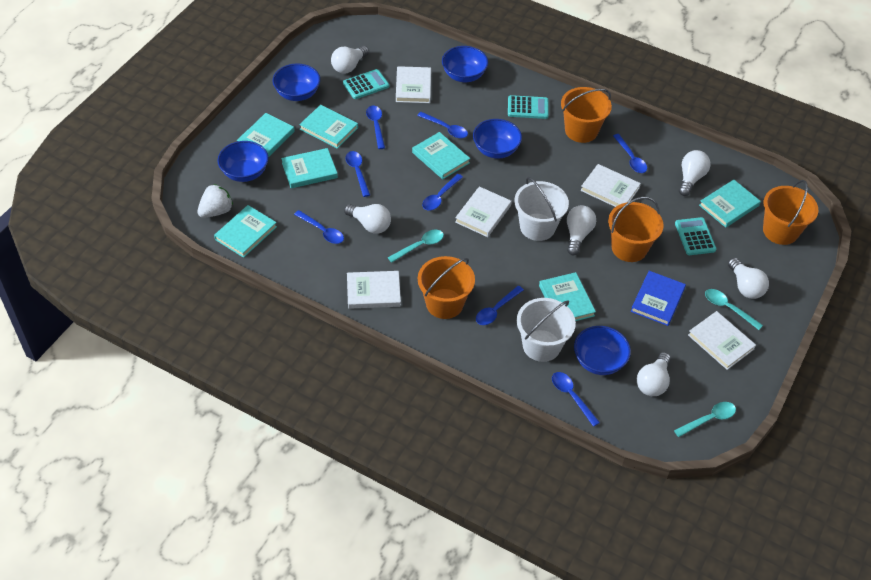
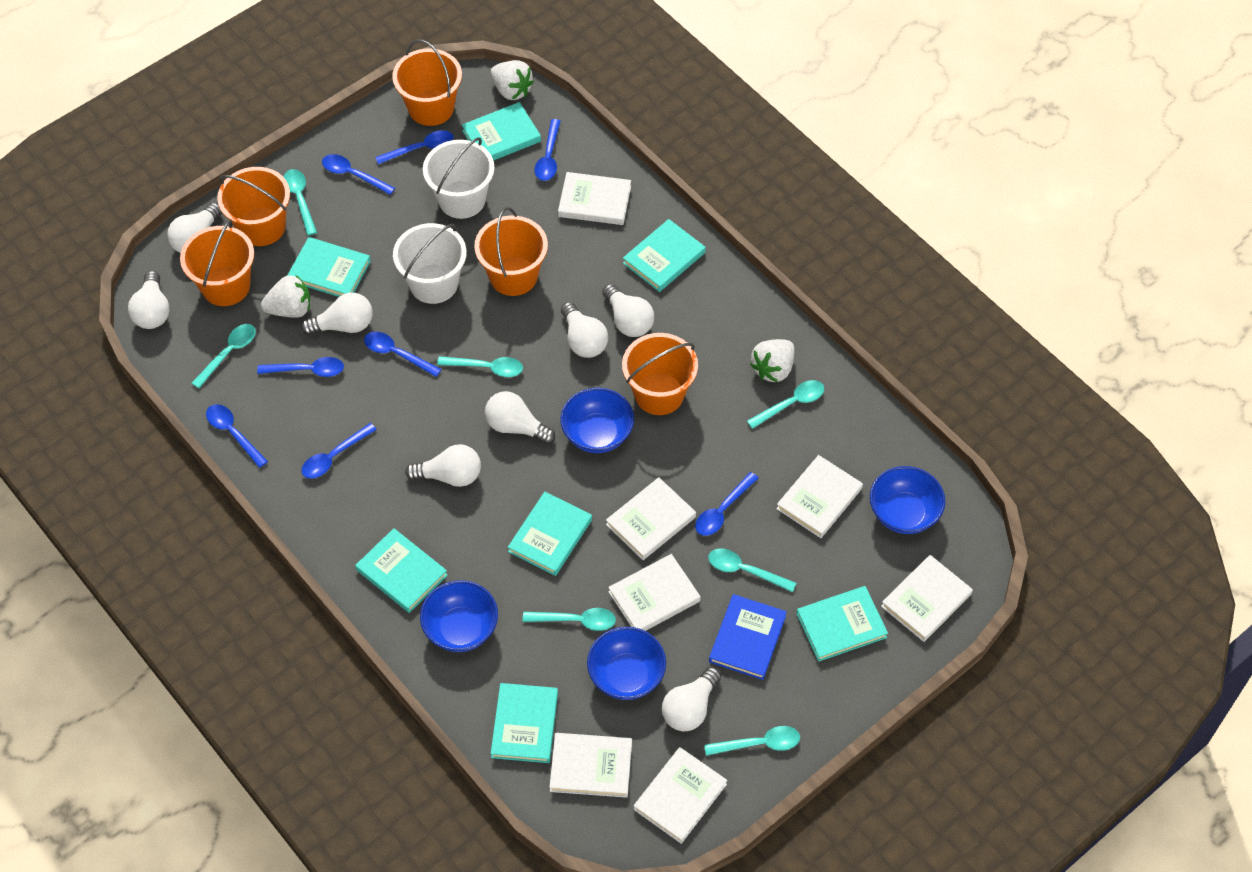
blue bowl: 5 -> 4
orange bucket: 4 -> 5
turquoise calculator: 3 -> 0
turquoise spoon: 3 -> 7
white book: 5 -> 7
white light bulb: 6 -> 8
white strawberry: 1 -> 3

